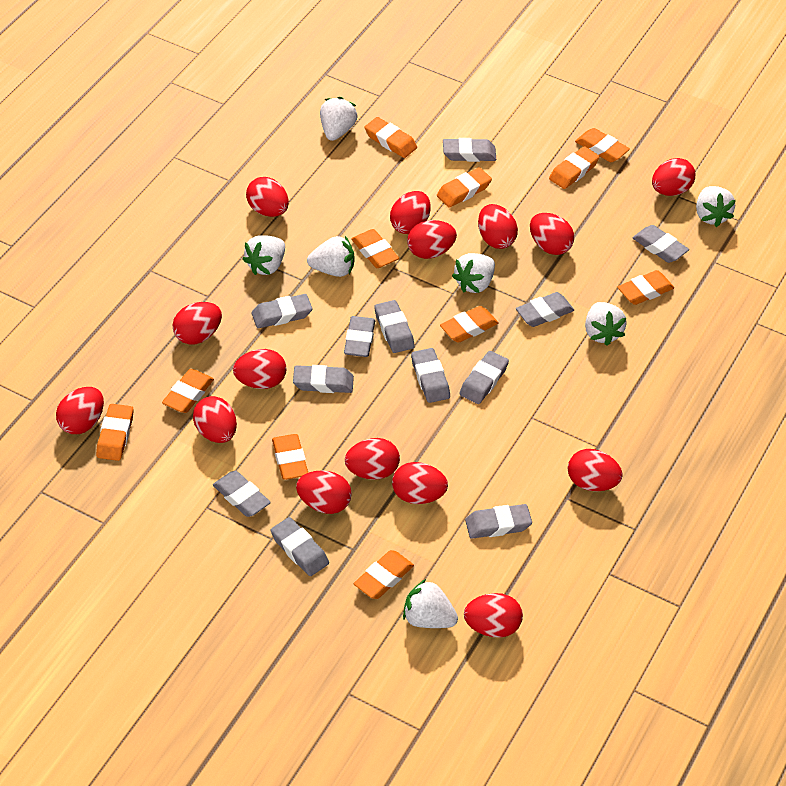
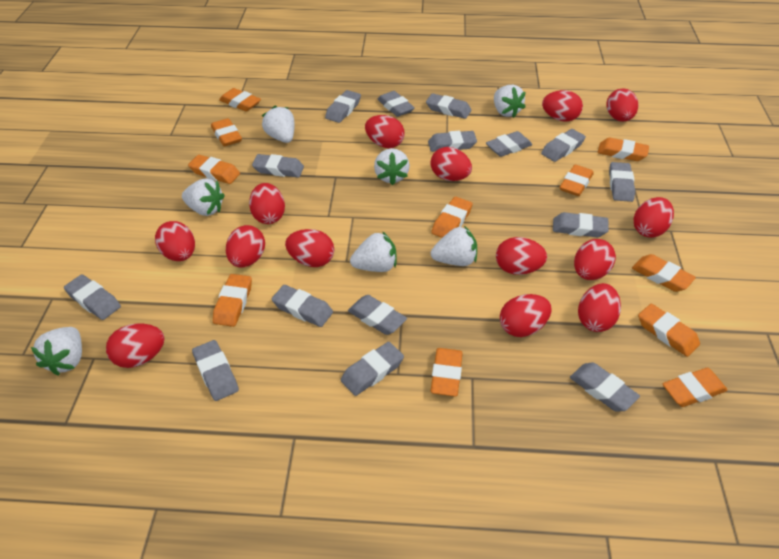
grey eraser: 12 -> 15
red egg: 15 -> 14

